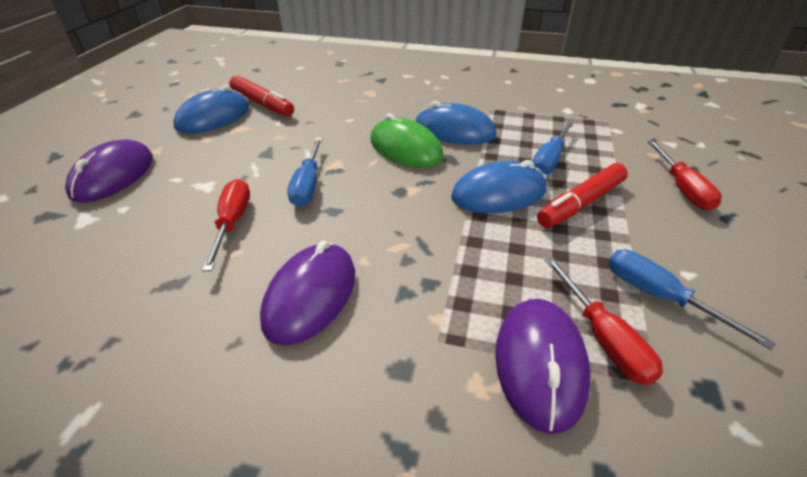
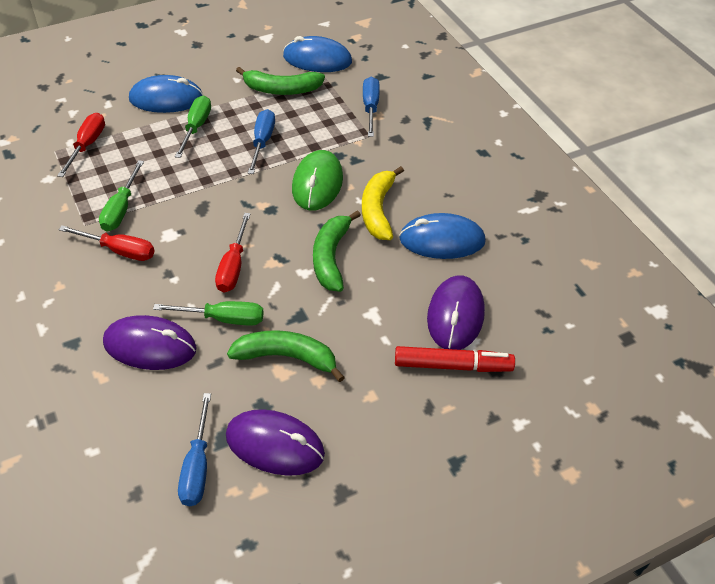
green banana: 0 -> 3
green screwdriver: 0 -> 3
red marker: 2 -> 1
yellow banana: 0 -> 1

